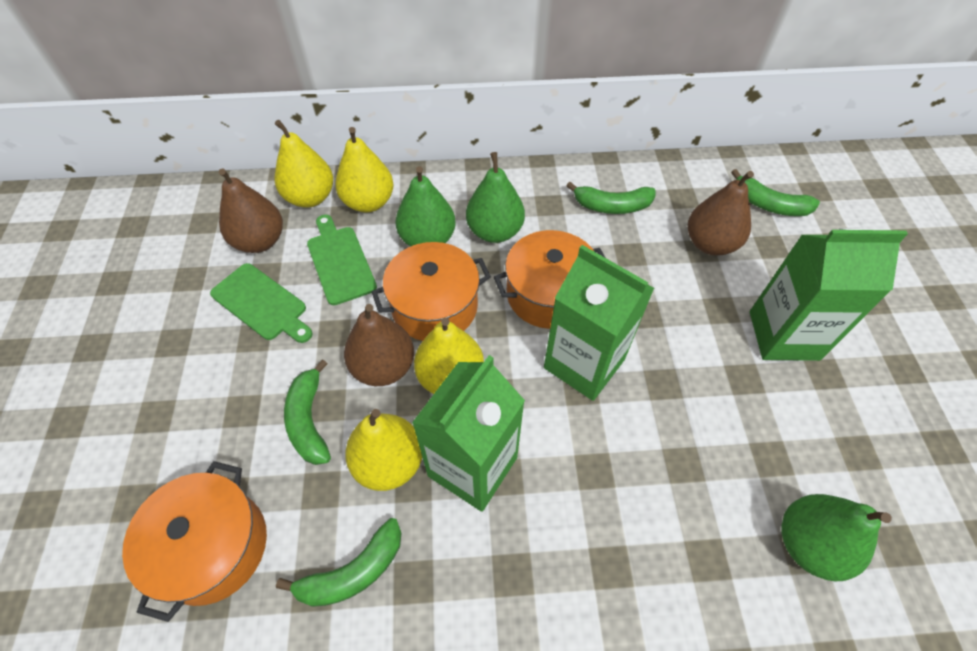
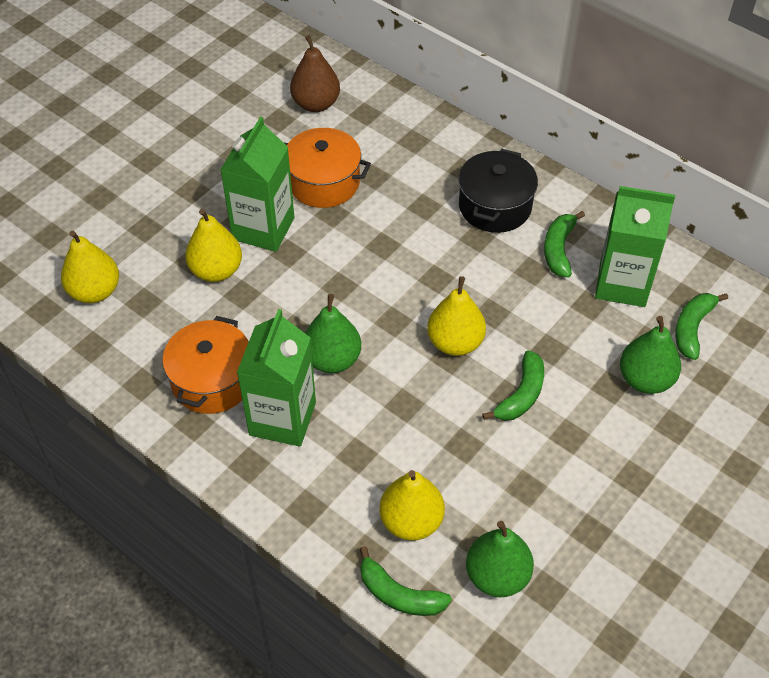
black pot: 0 -> 1
brown pear: 3 -> 1
green cutting board: 2 -> 0
orange pot: 3 -> 2

